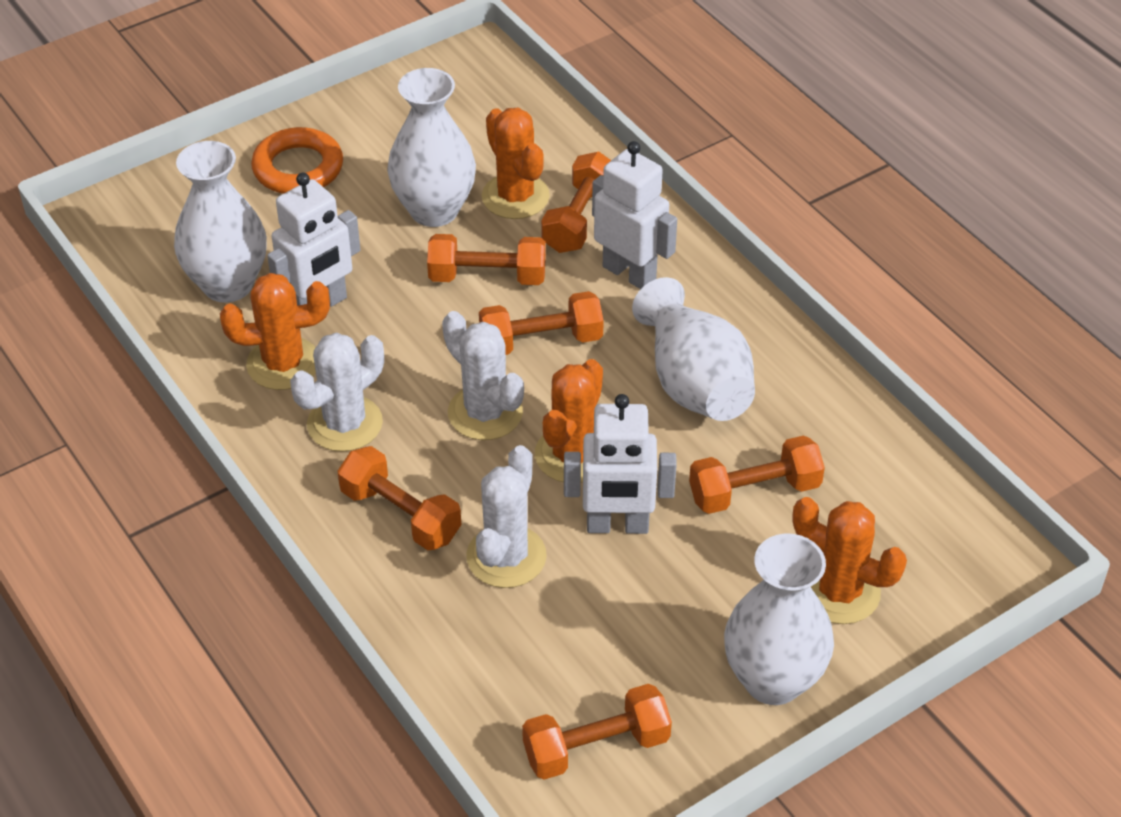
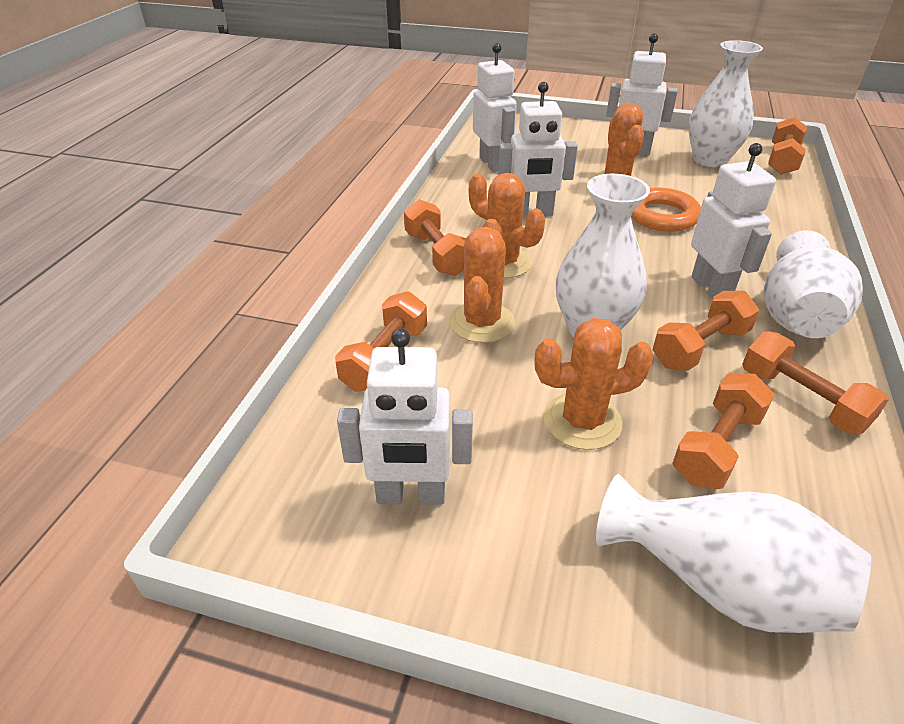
white cactus: 3 -> 0
white robot: 3 -> 5

